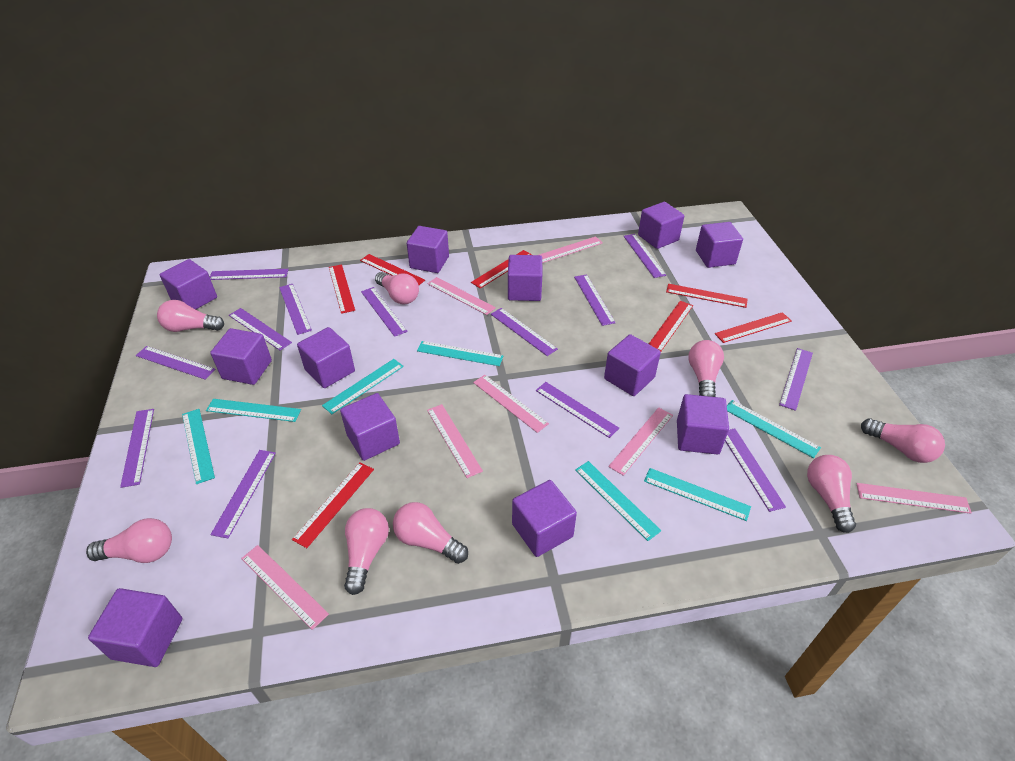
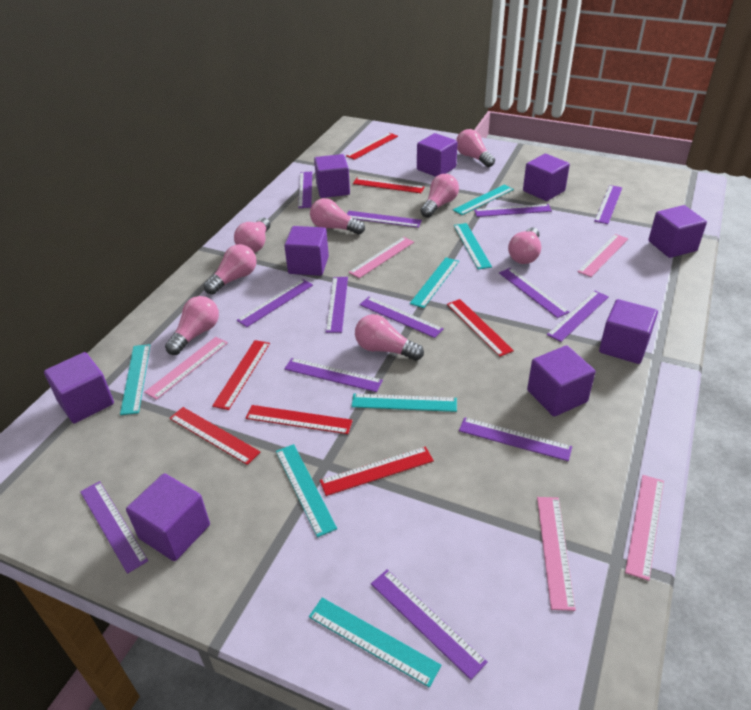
pink ruler: 7 -> 5
purple cube: 12 -> 9

